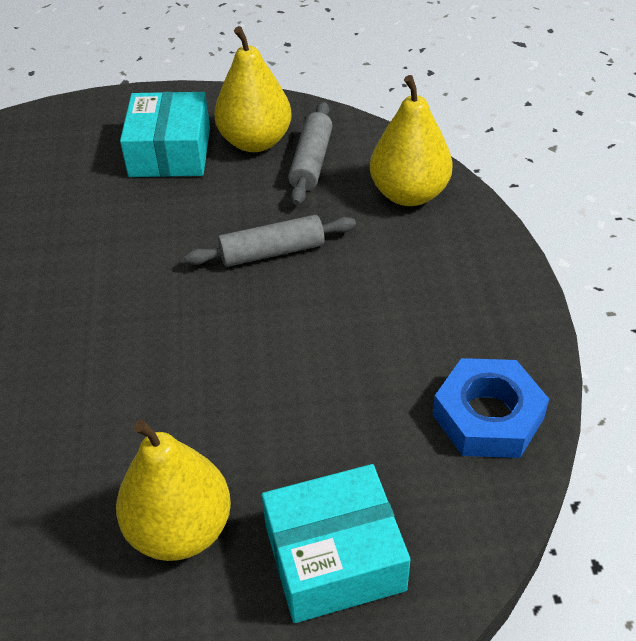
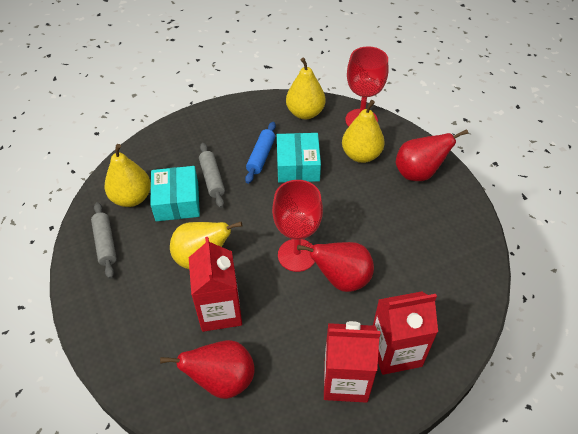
blue nut: 1 -> 0
blue rolling pin: 0 -> 1
red carton: 0 -> 3
red goblet: 0 -> 2
red pear: 0 -> 3
yellow pear: 3 -> 4

